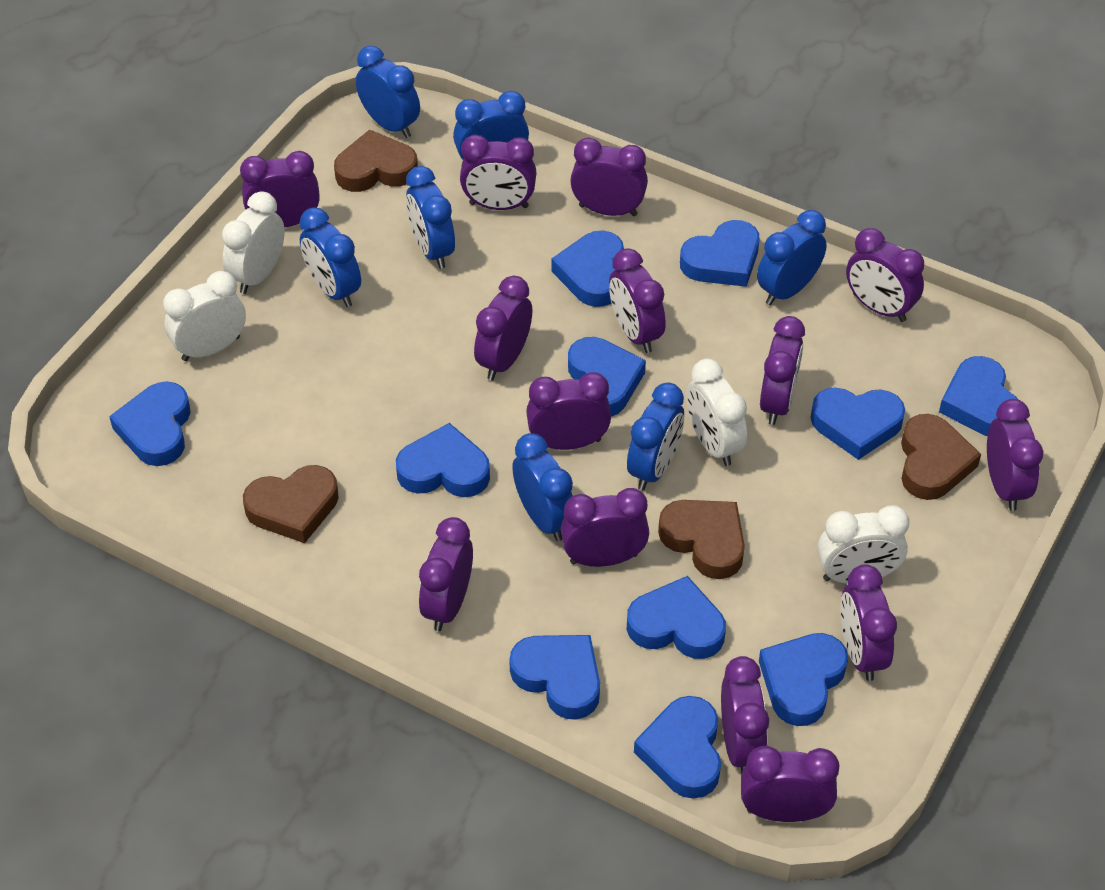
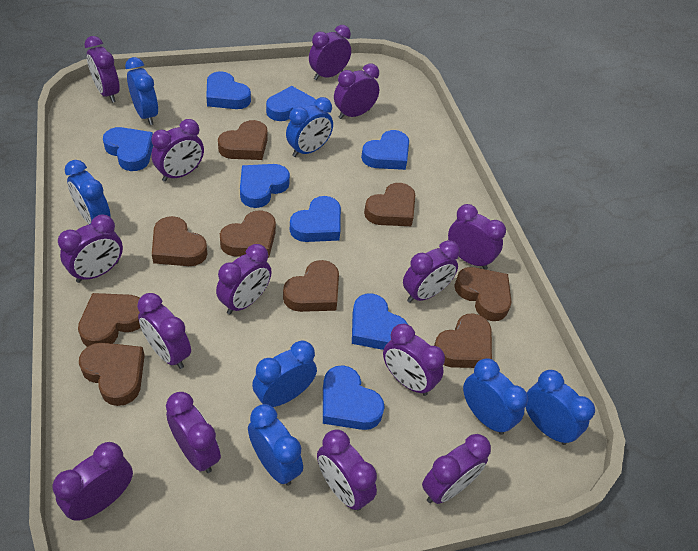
blue heart: 11 -> 8
brown heart: 4 -> 9
white clock: 4 -> 0

